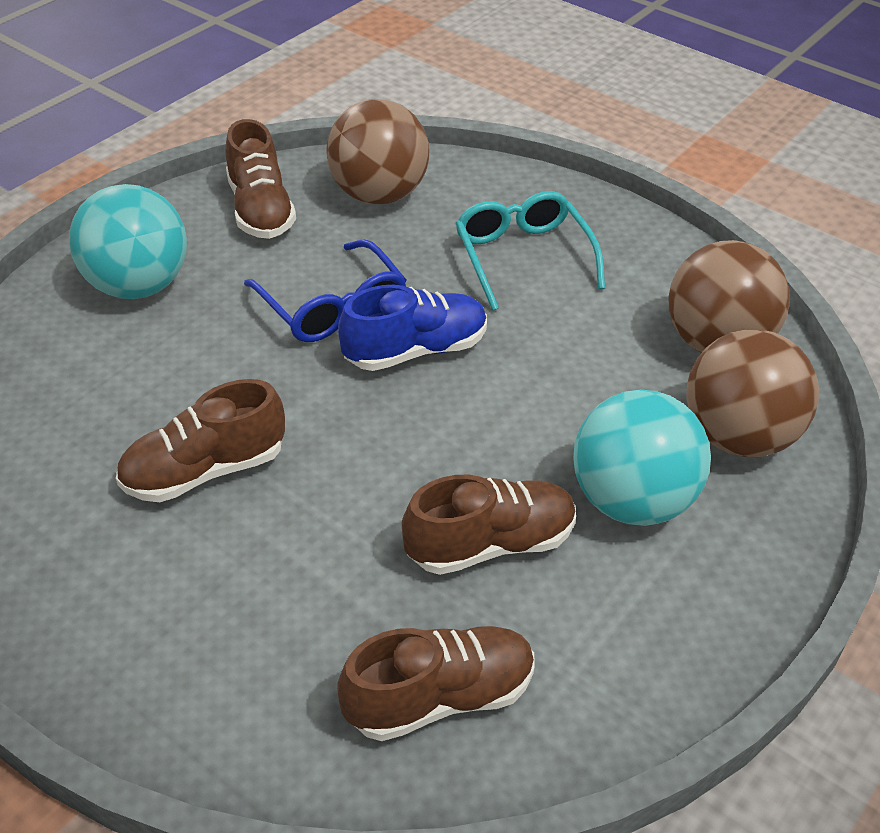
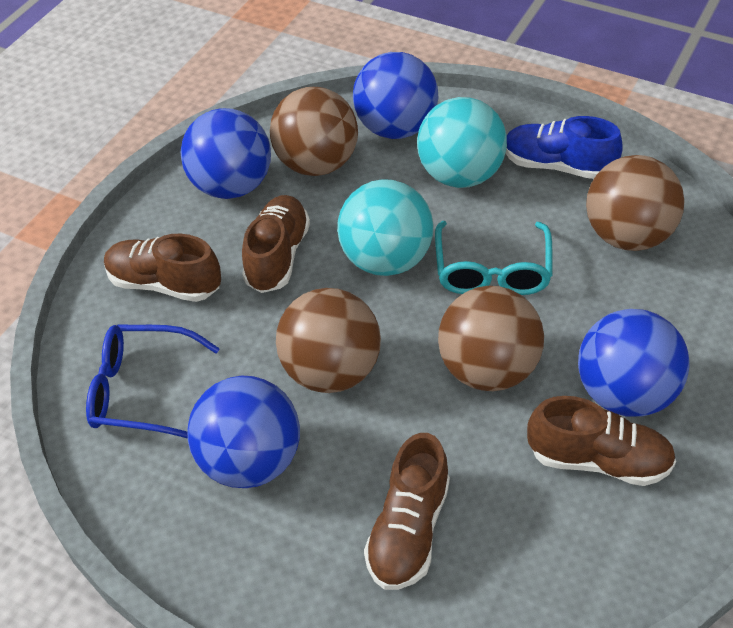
blue ball: 0 -> 4
brown ball: 3 -> 4

